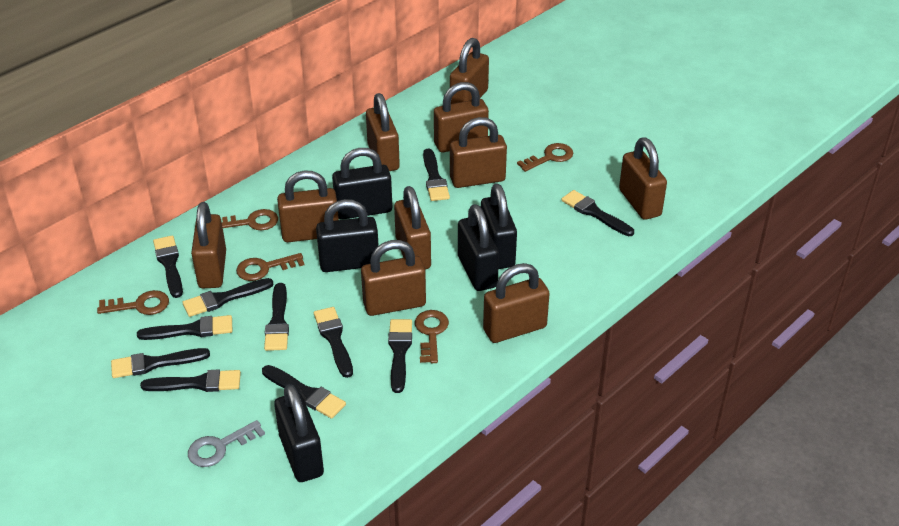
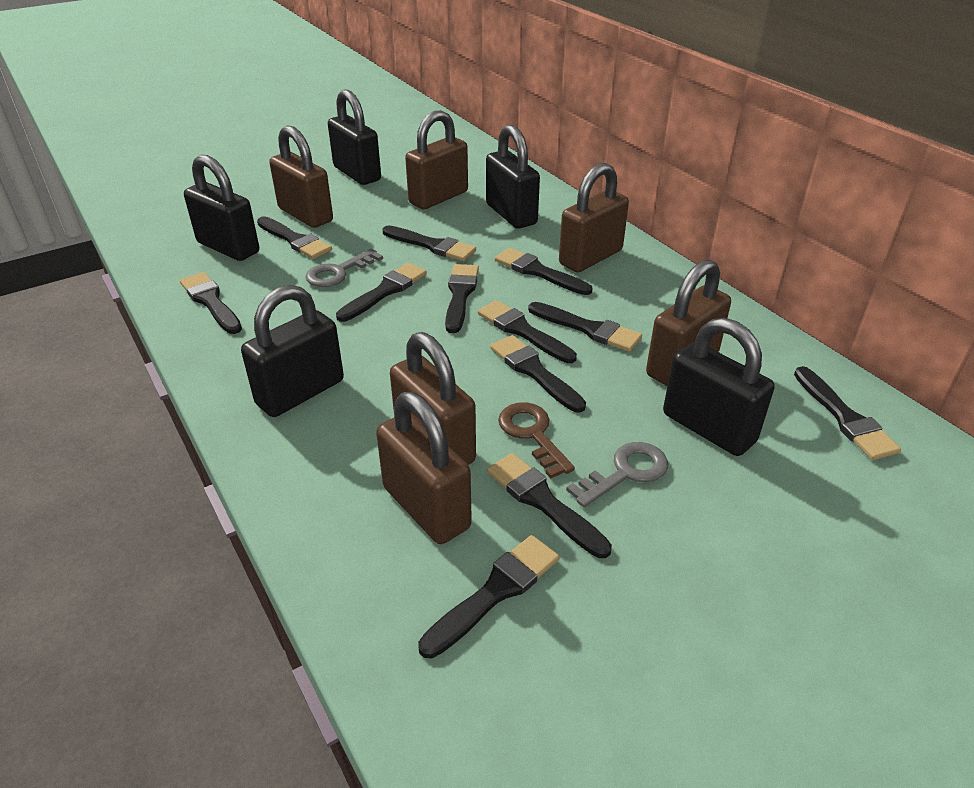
black brush: 11 -> 12
brown key: 5 -> 1
brown padlock: 10 -> 6
grey key: 1 -> 2

